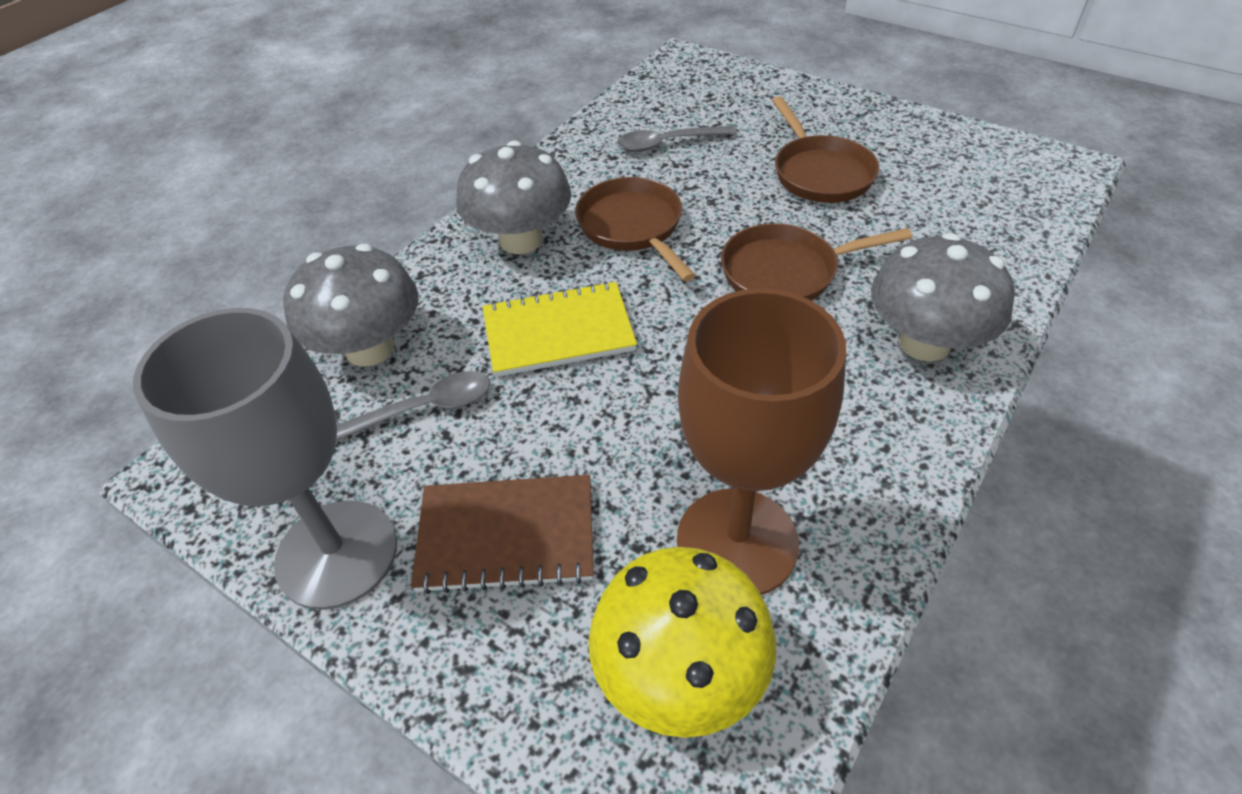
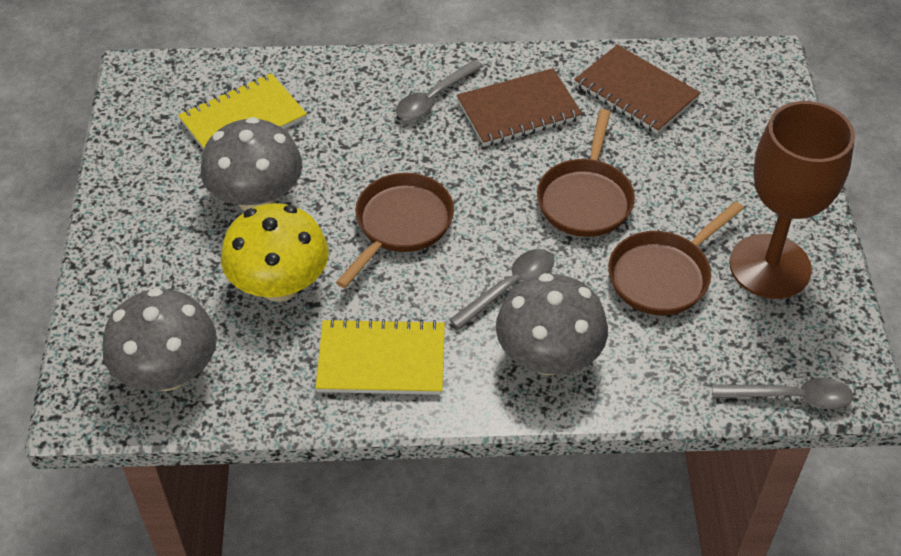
brown notebook: 1 -> 2
grey goblet: 1 -> 0
grey spoon: 2 -> 3
yellow notebook: 1 -> 2

